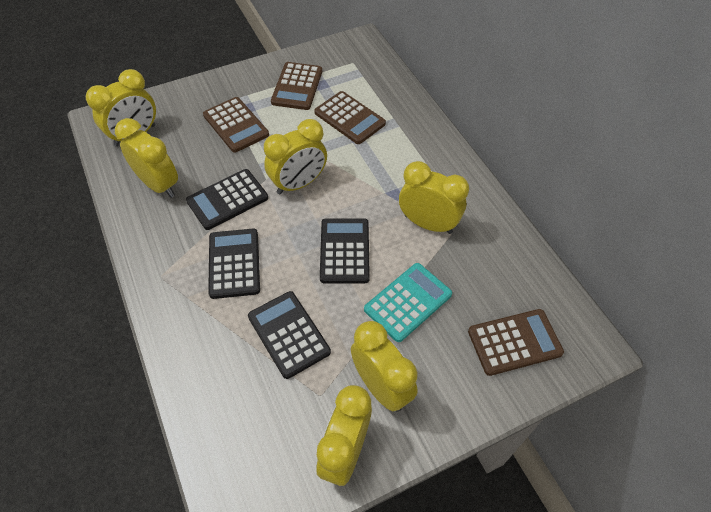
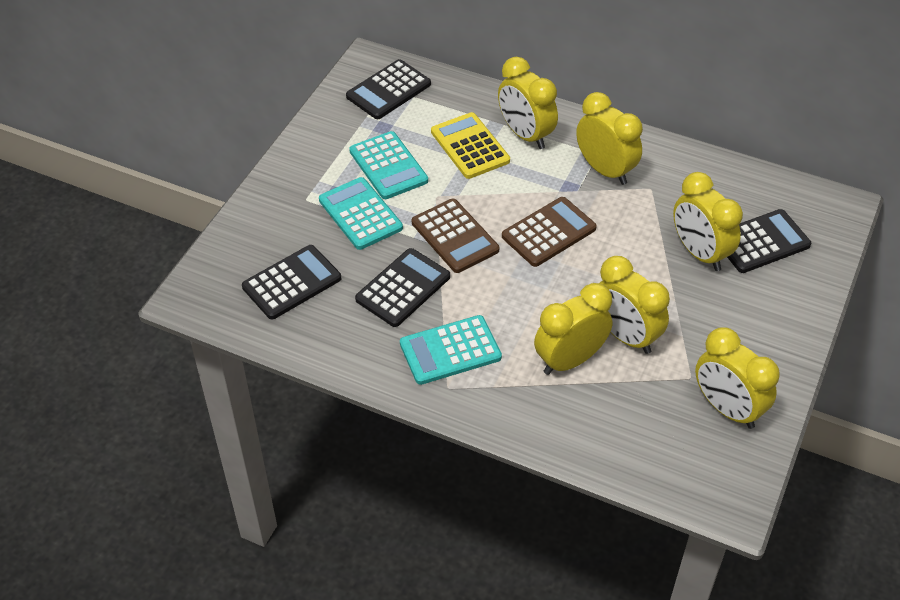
brown calculator: 4 -> 2
turquoise calculator: 1 -> 3
yellow calculator: 0 -> 1

